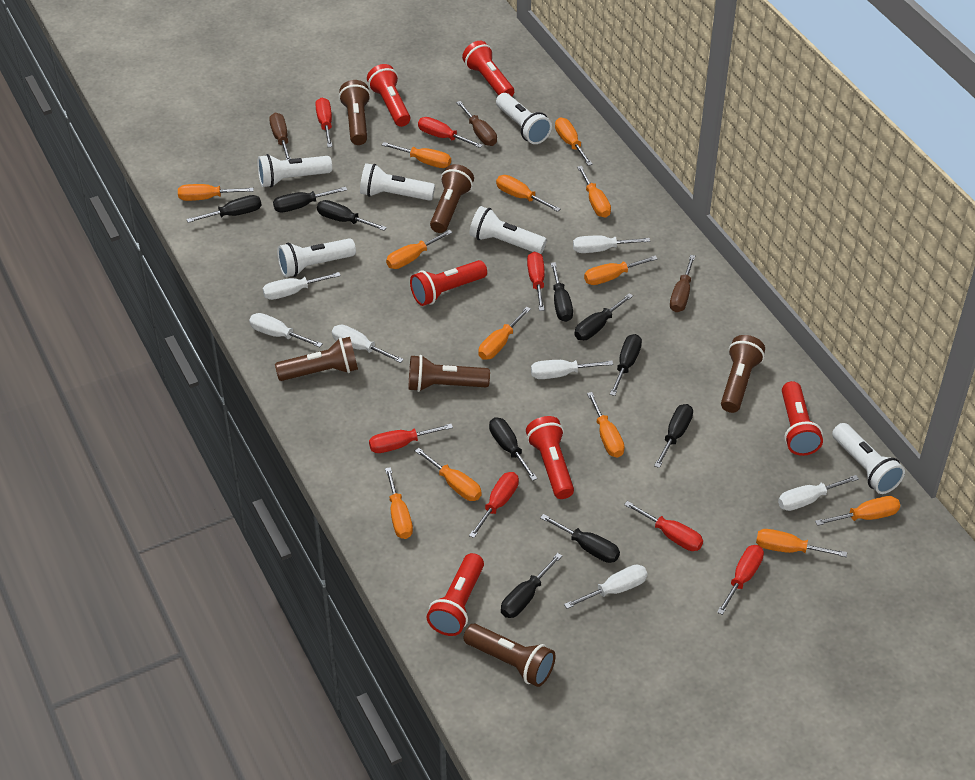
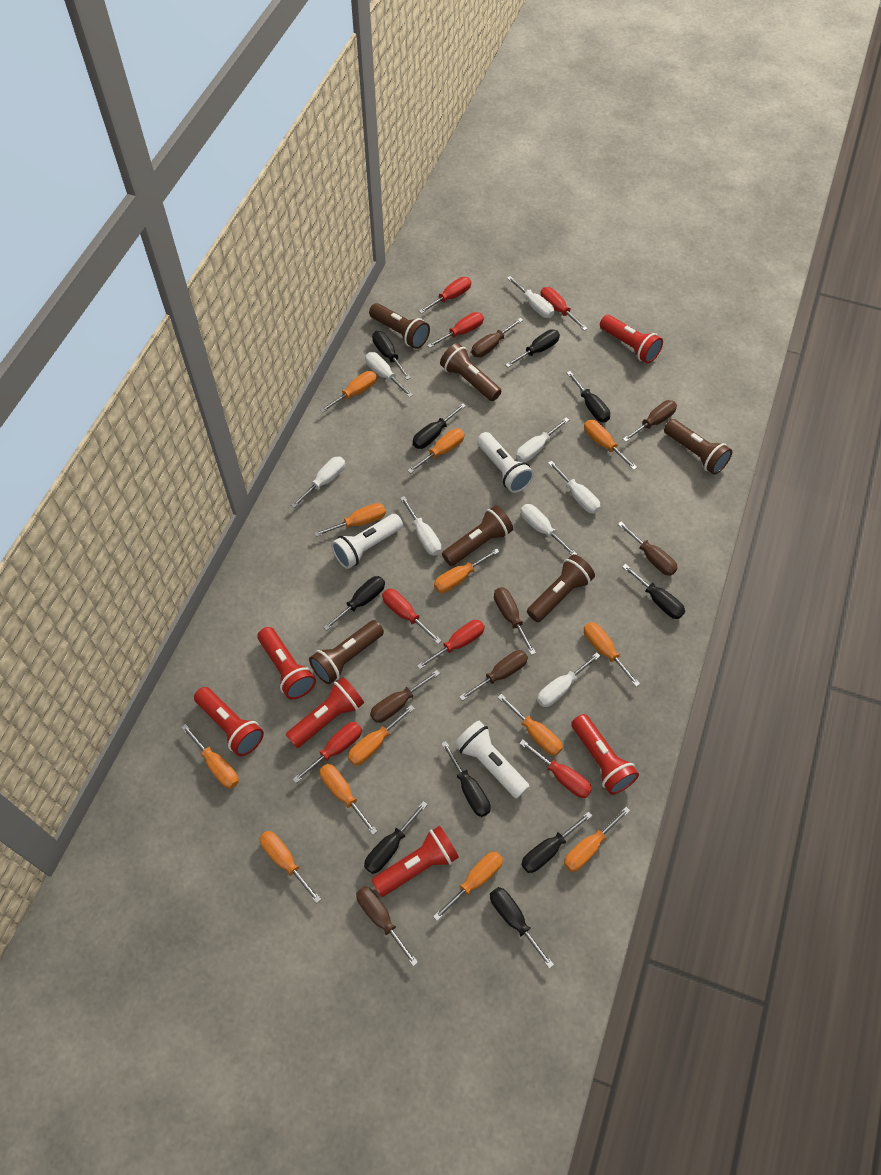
brown screwdriver: 3 -> 7
white flashlight: 6 -> 3
white screwdriver: 7 -> 8

